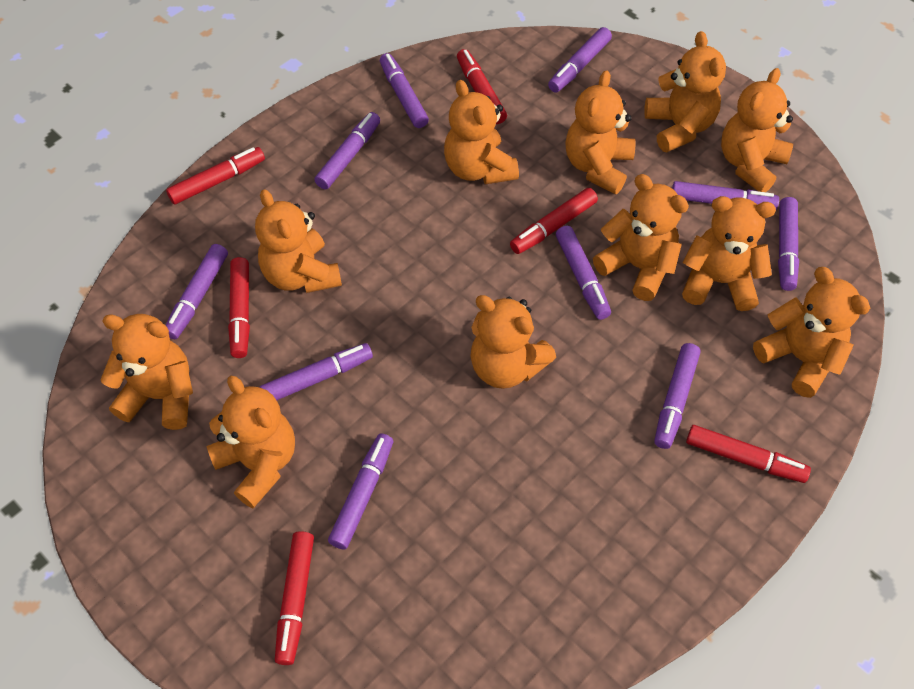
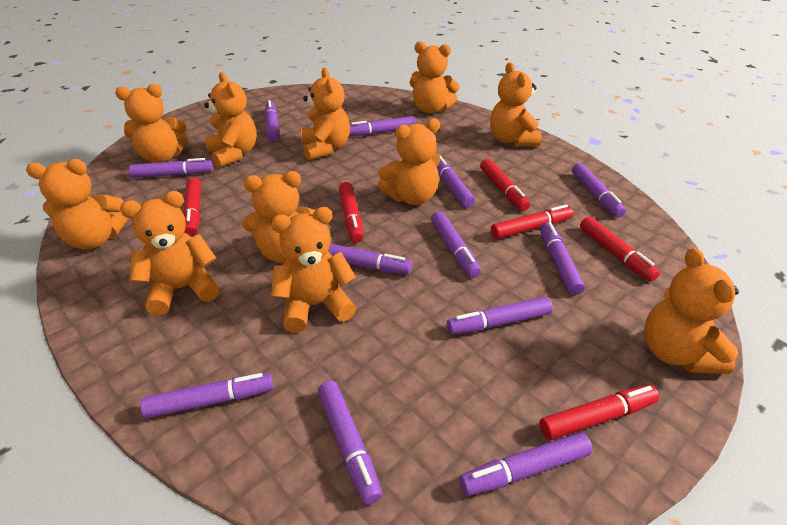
purple marker: 10 -> 12

